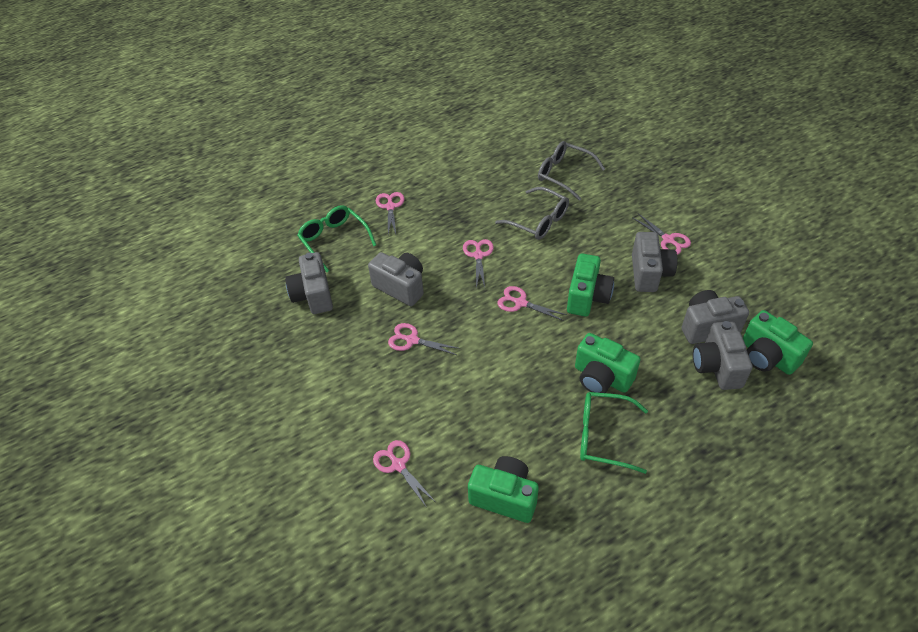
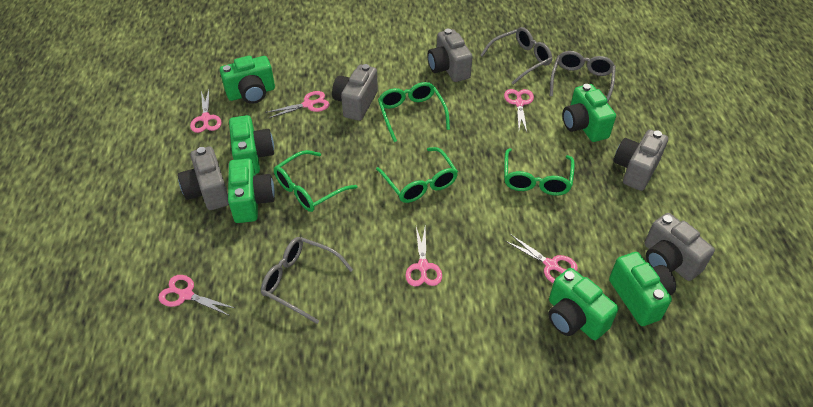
green camera: 4 -> 6
green glasses: 2 -> 4
grey glasses: 2 -> 3

